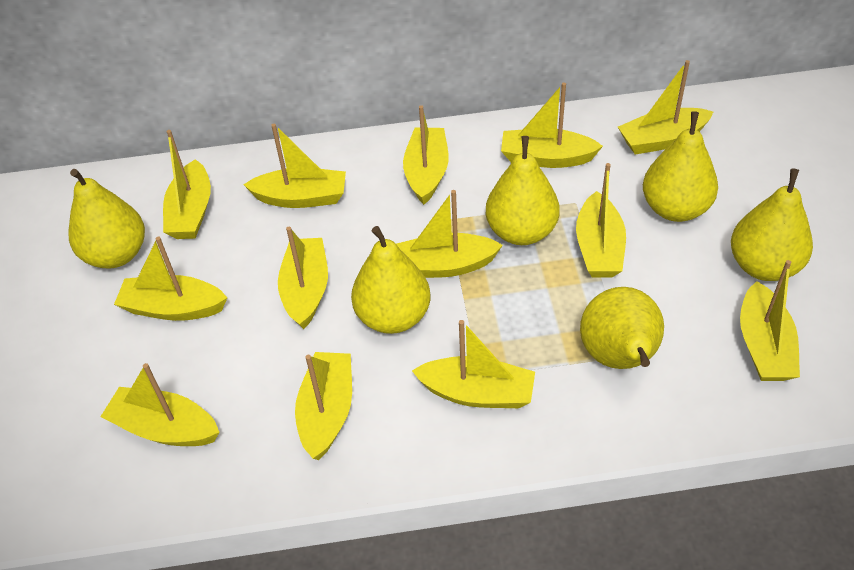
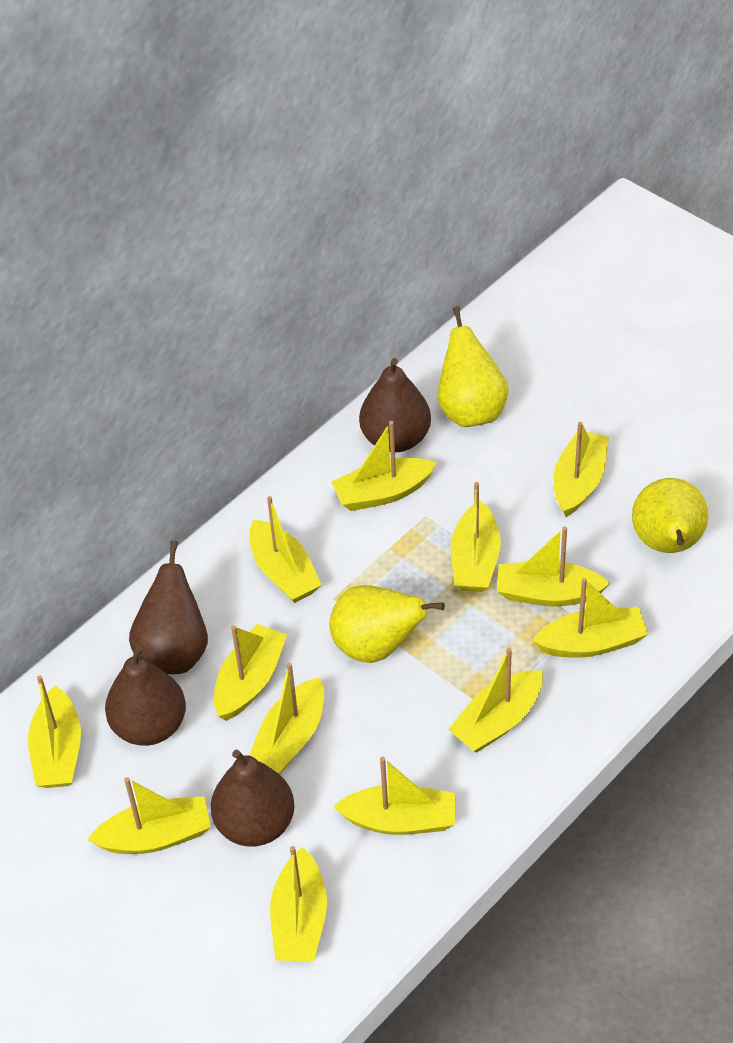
brown pear: 0 -> 4
yellow pear: 6 -> 3

